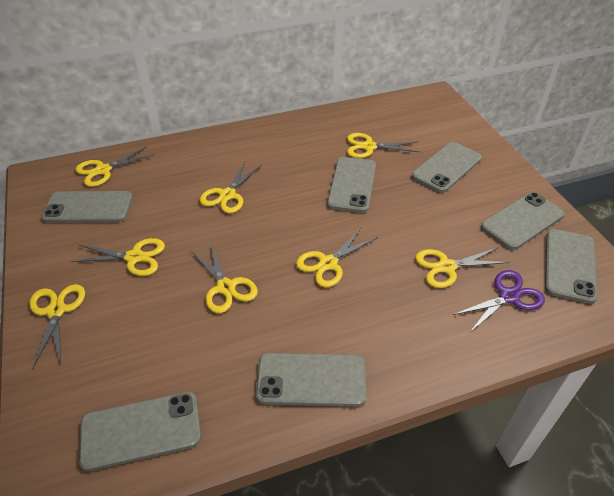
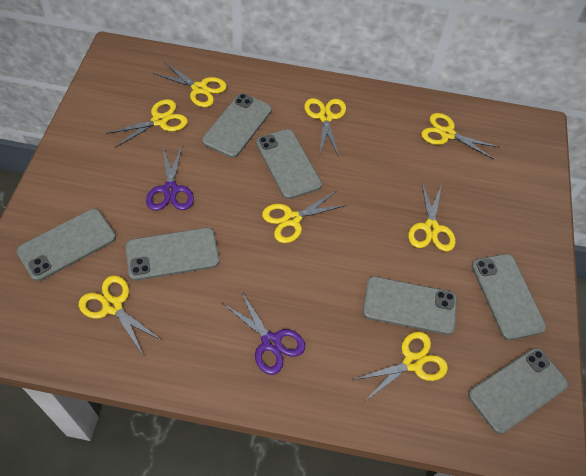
purple scissors: 1 -> 2

